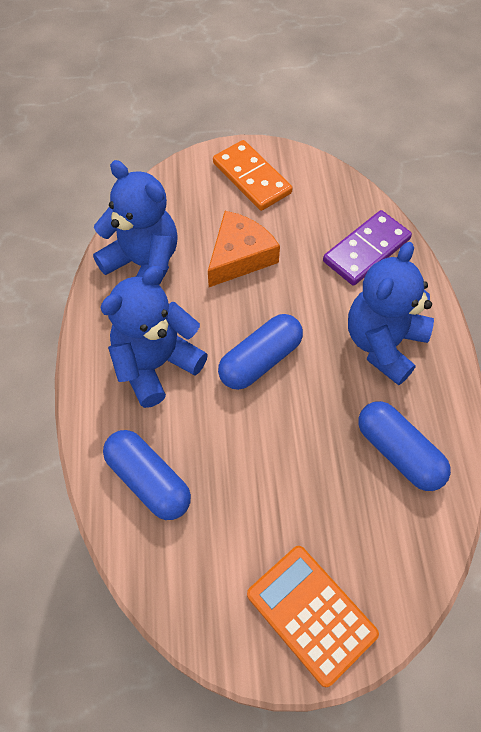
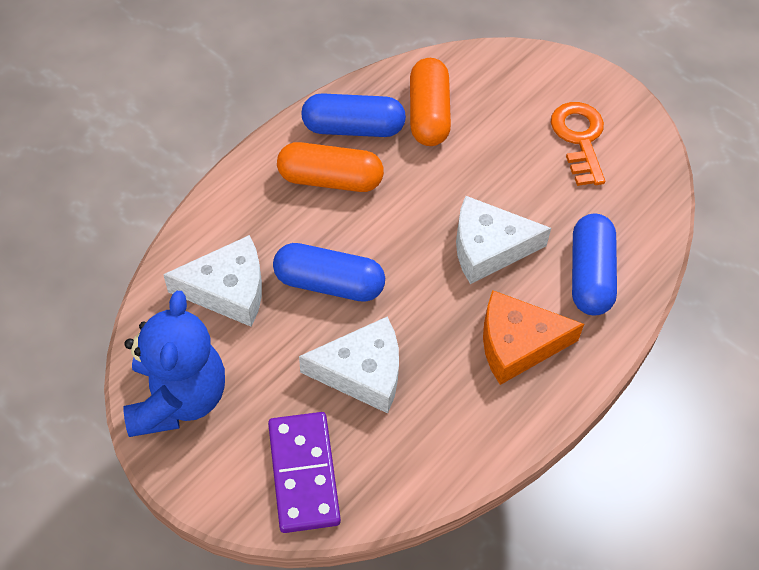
blue teddy bear: 3 -> 1
orange calculator: 1 -> 0
orange capsule: 0 -> 2
orange domino: 1 -> 0
orange key: 0 -> 1
white cheese: 0 -> 3

